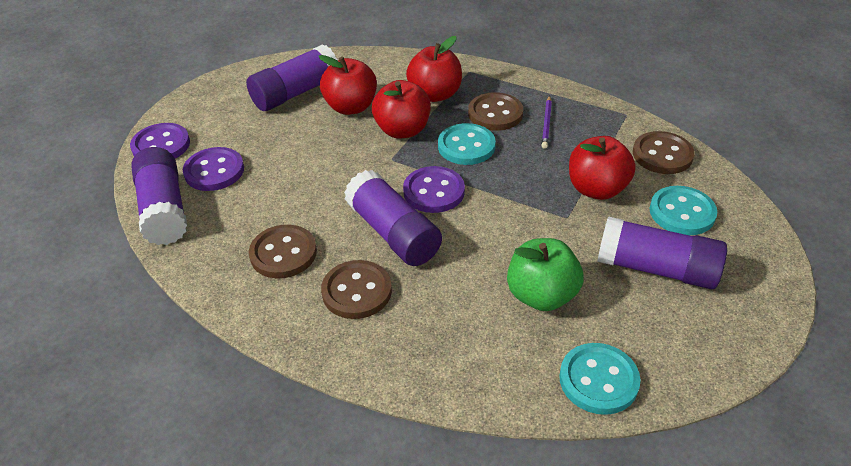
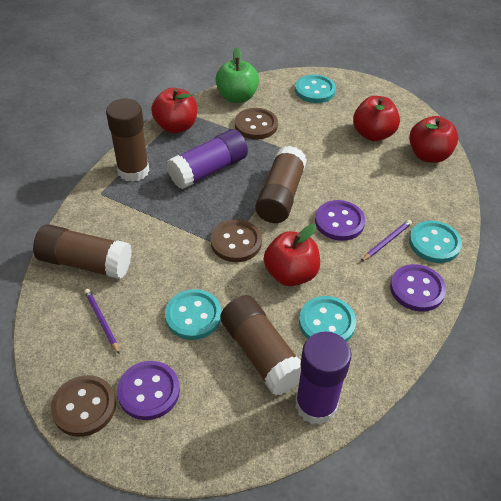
brown button: 4 -> 3
brown glue stick: 0 -> 4
purple glue stick: 4 -> 2
purple pencil: 1 -> 2
turquoise button: 3 -> 4

